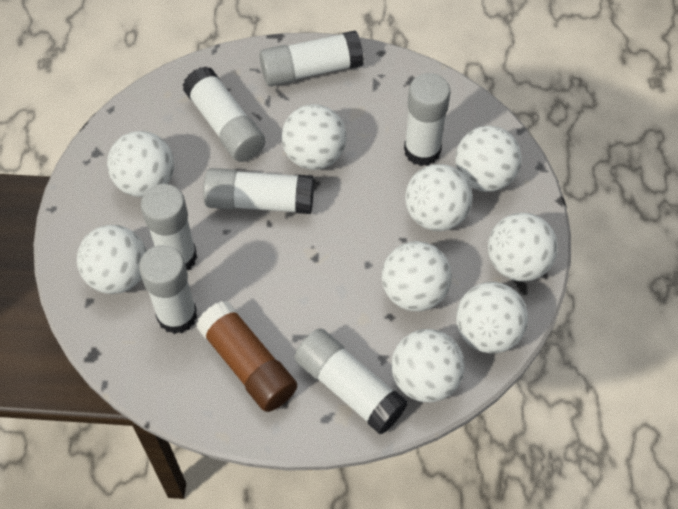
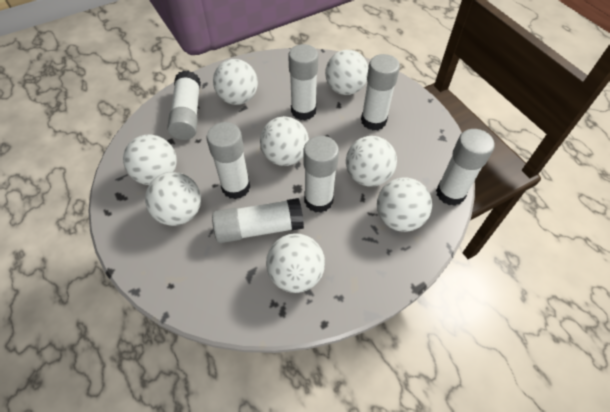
brown glue stick: 1 -> 0
white ball: 9 -> 8

